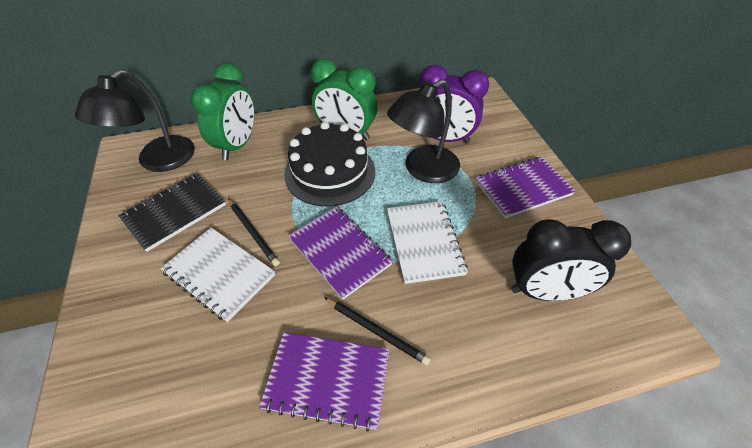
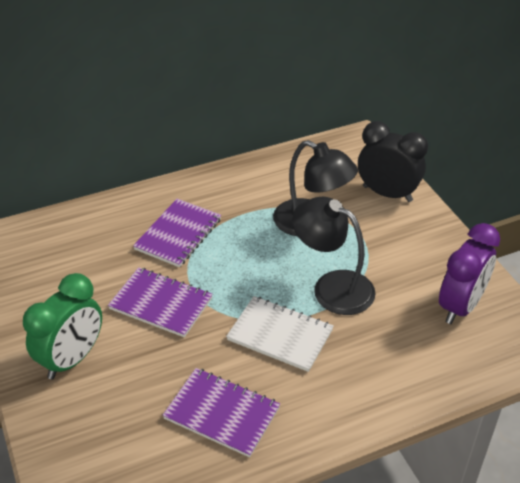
black cake: 1 -> 0
black notebook: 1 -> 0
black pencil: 2 -> 0
green clock: 2 -> 1
white notebook: 2 -> 1

